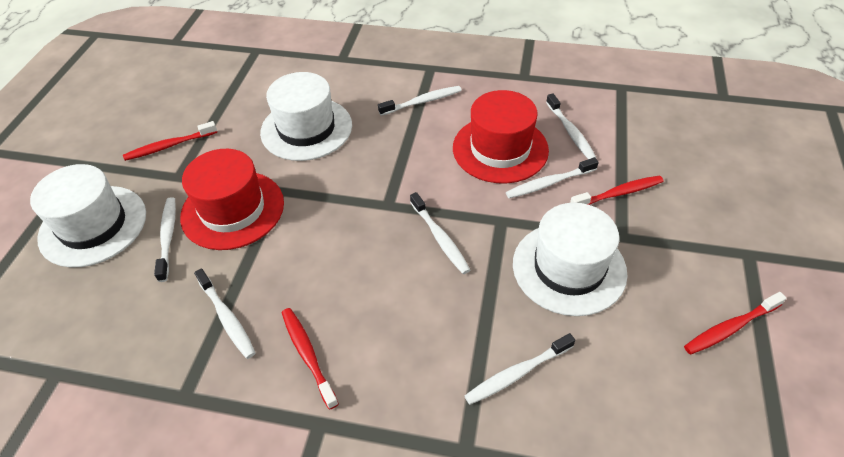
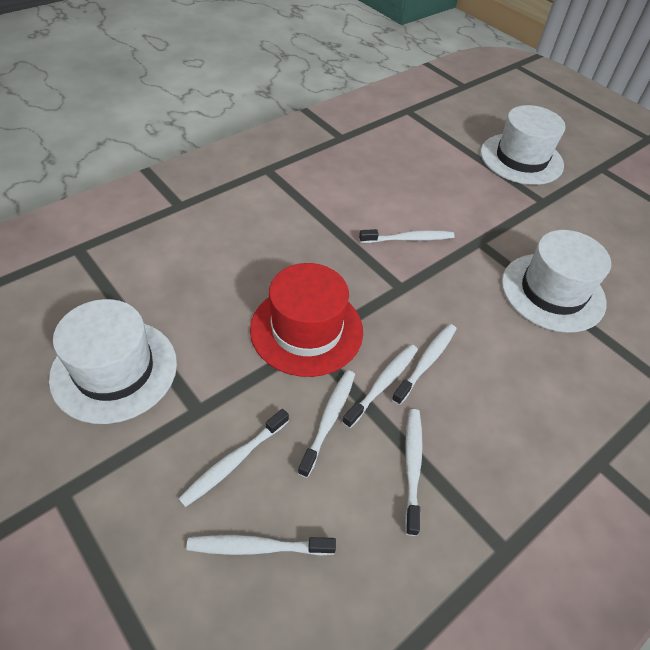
red hat: 2 -> 1
red toothbrush: 4 -> 0

